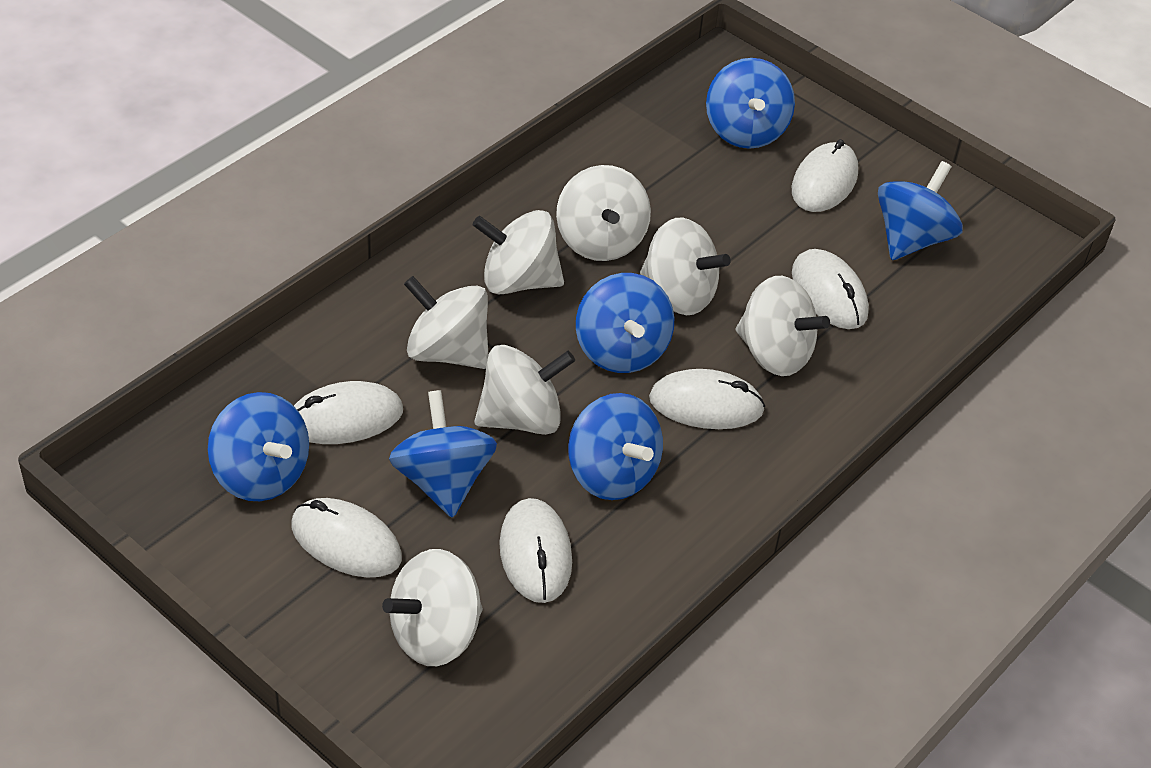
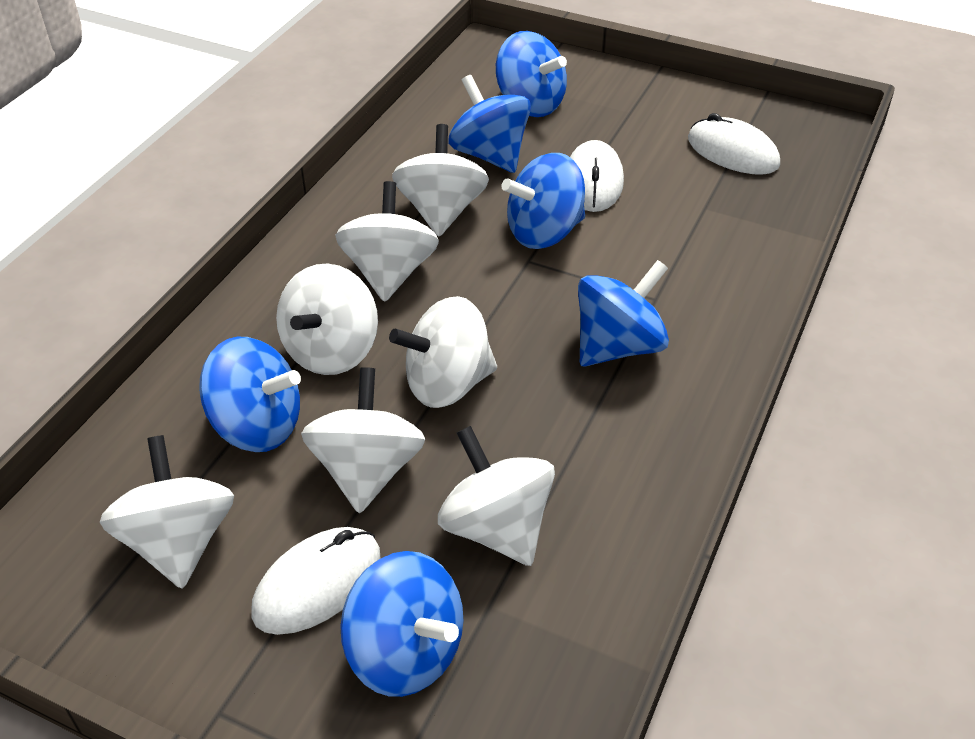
white mouse: 6 -> 3

